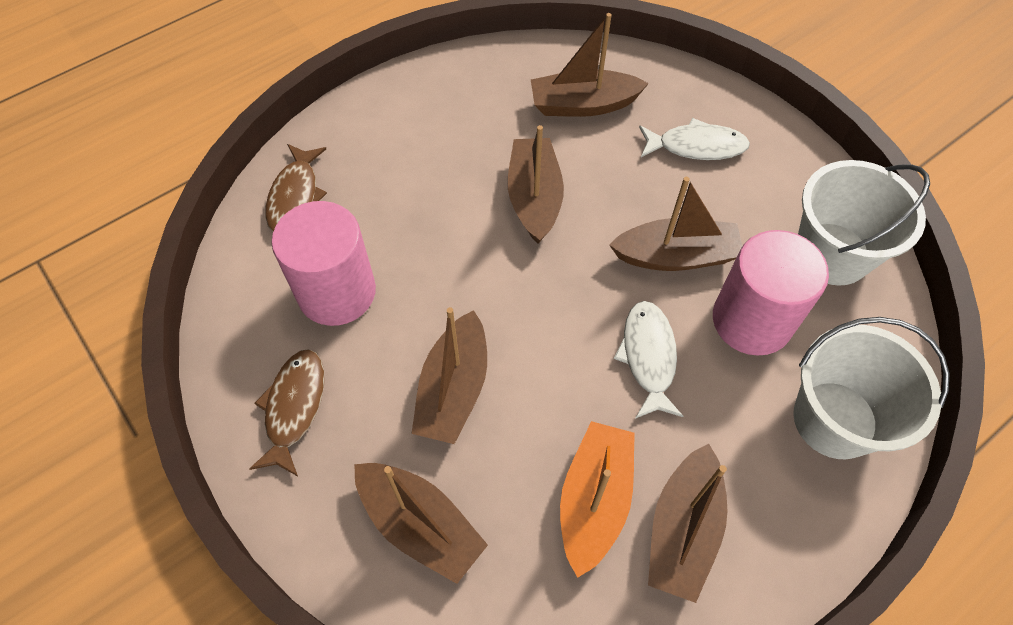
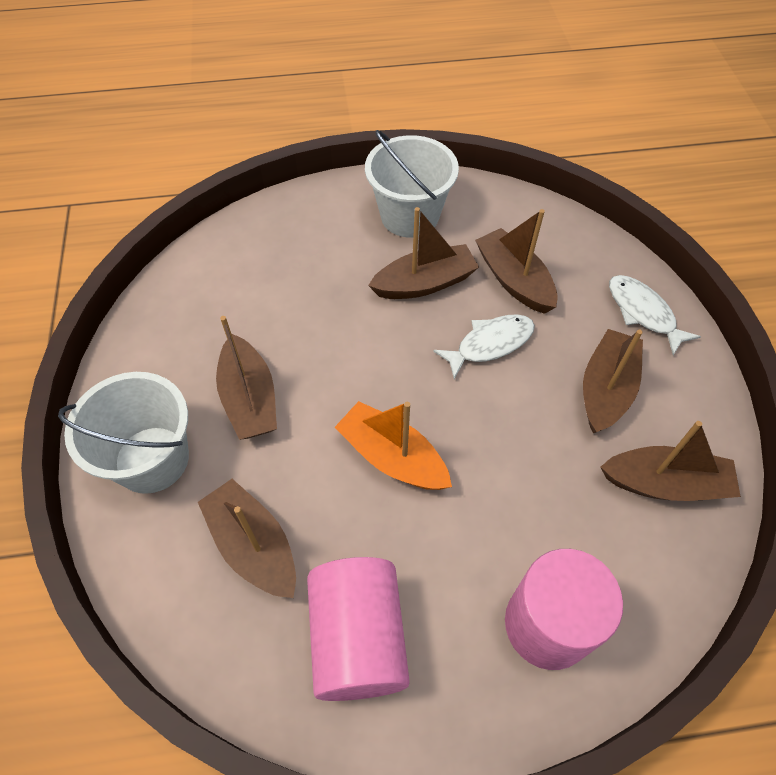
brown fish: 2 -> 0

